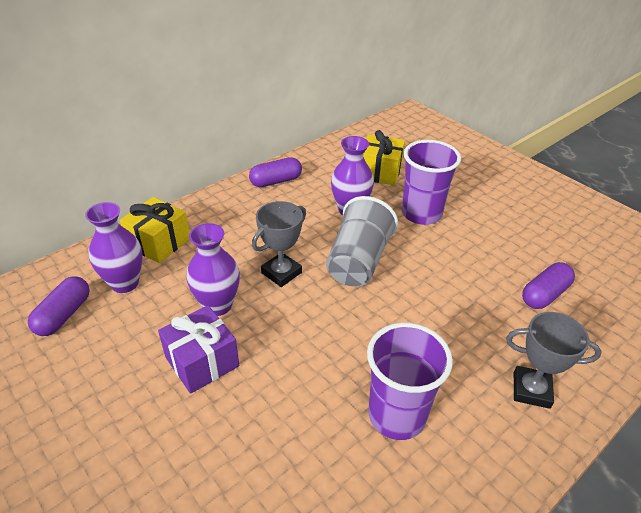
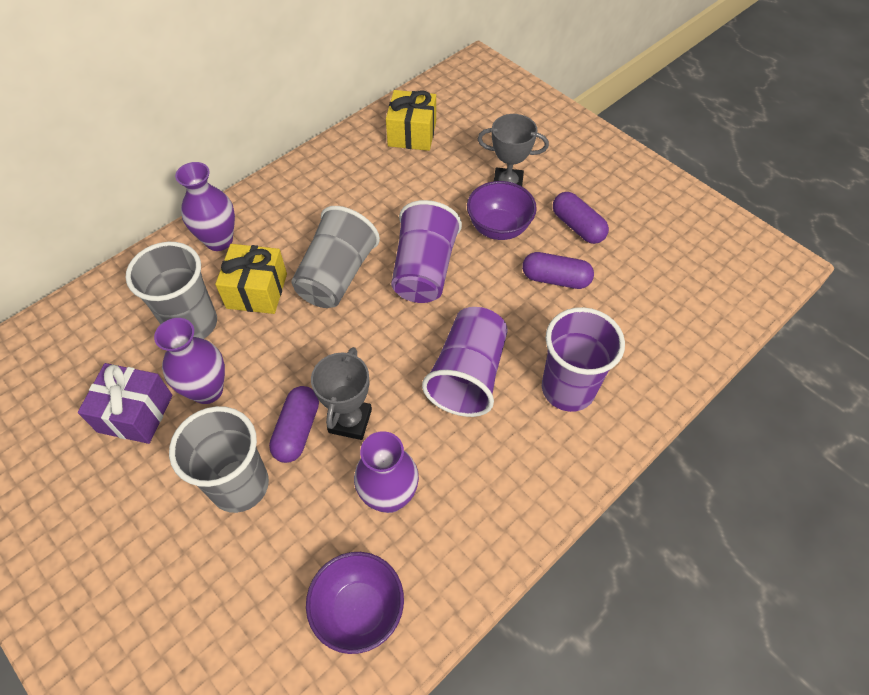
grey cup: 1 -> 3
purple bowl: 0 -> 2
purple cup: 2 -> 3

